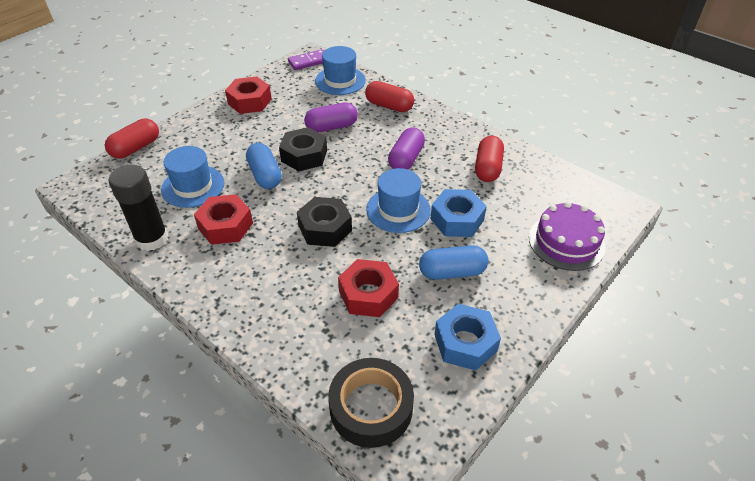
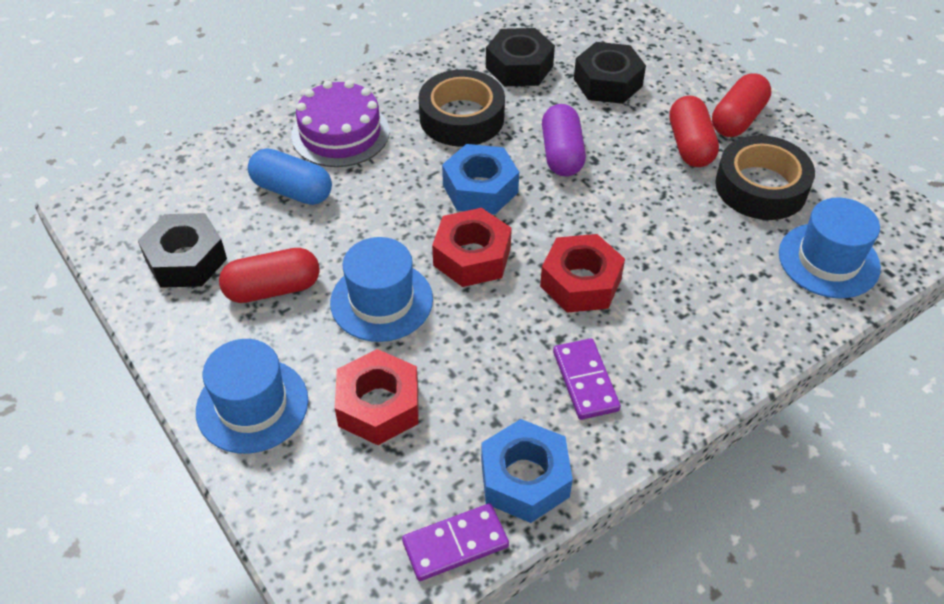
black glue stick: 1 -> 0
black nut: 2 -> 3
black tape: 1 -> 2
blue capsule: 2 -> 1
purple capsule: 2 -> 1
purple domino: 1 -> 2

